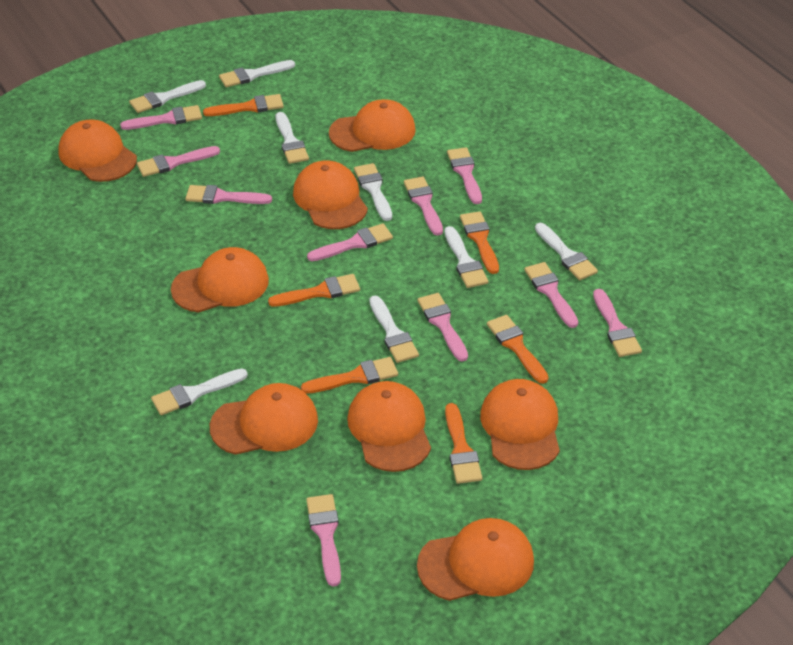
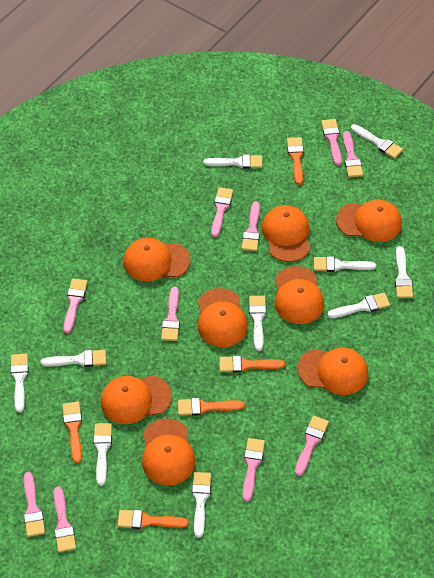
orange brush: 6 -> 5
white brush: 8 -> 10

